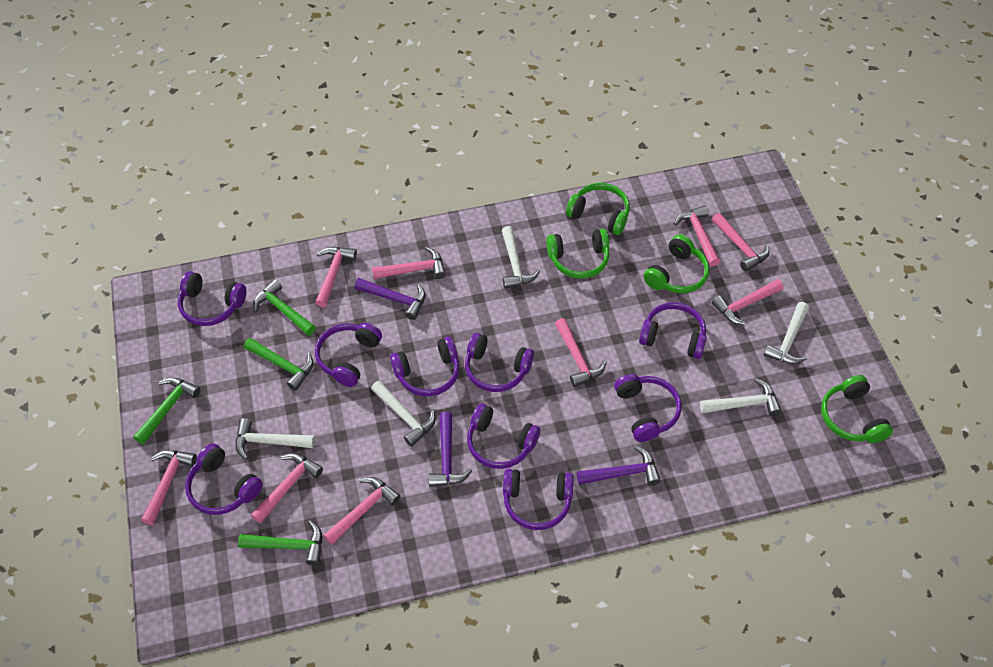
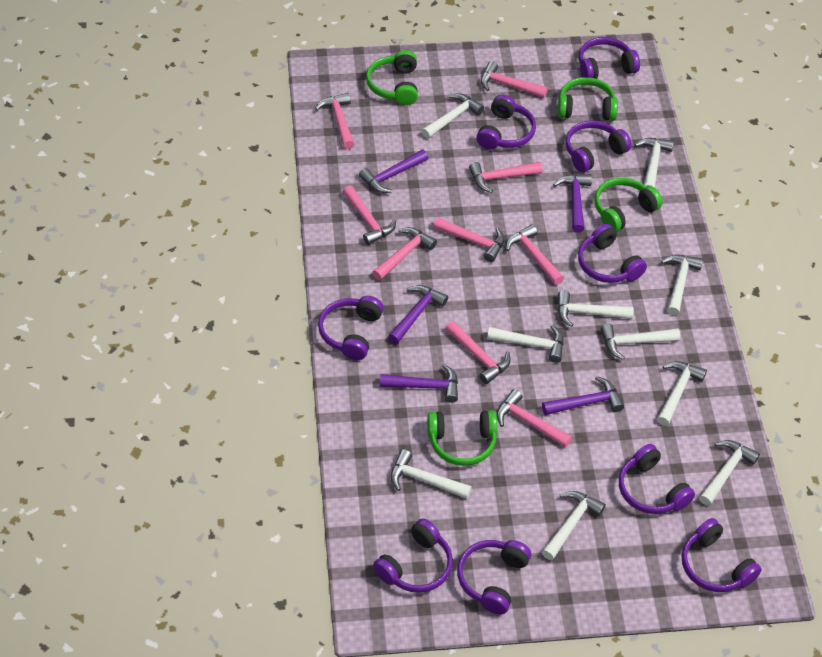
green hammer: 4 -> 0
purple hammer: 3 -> 5
white hammer: 5 -> 10

